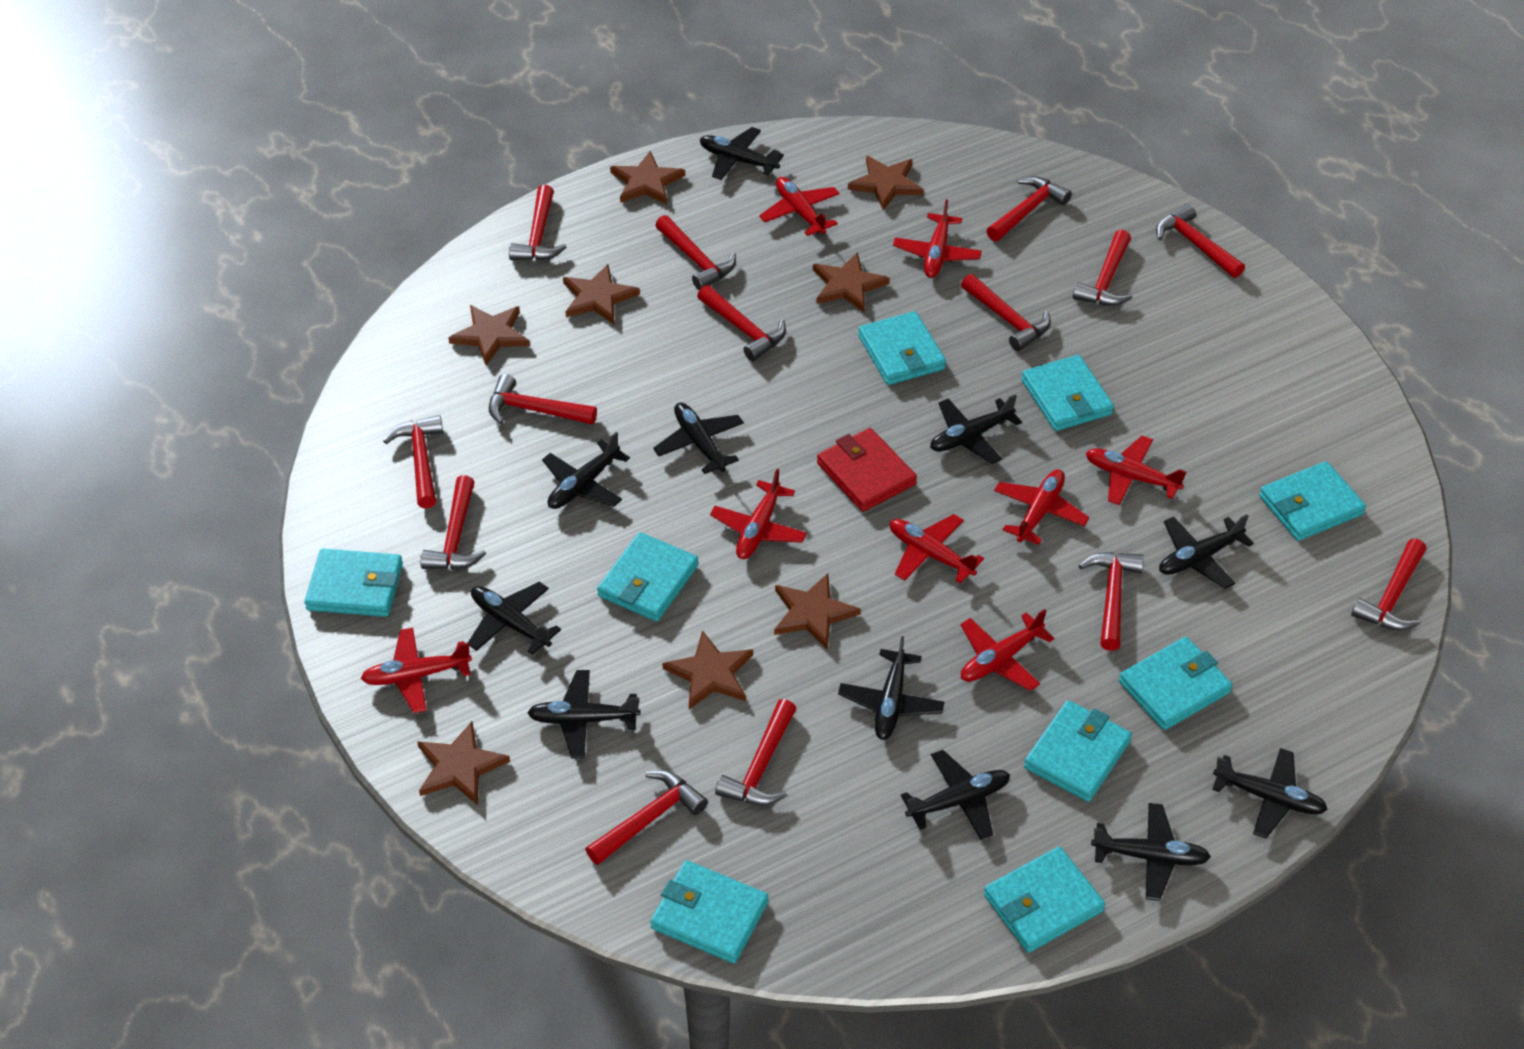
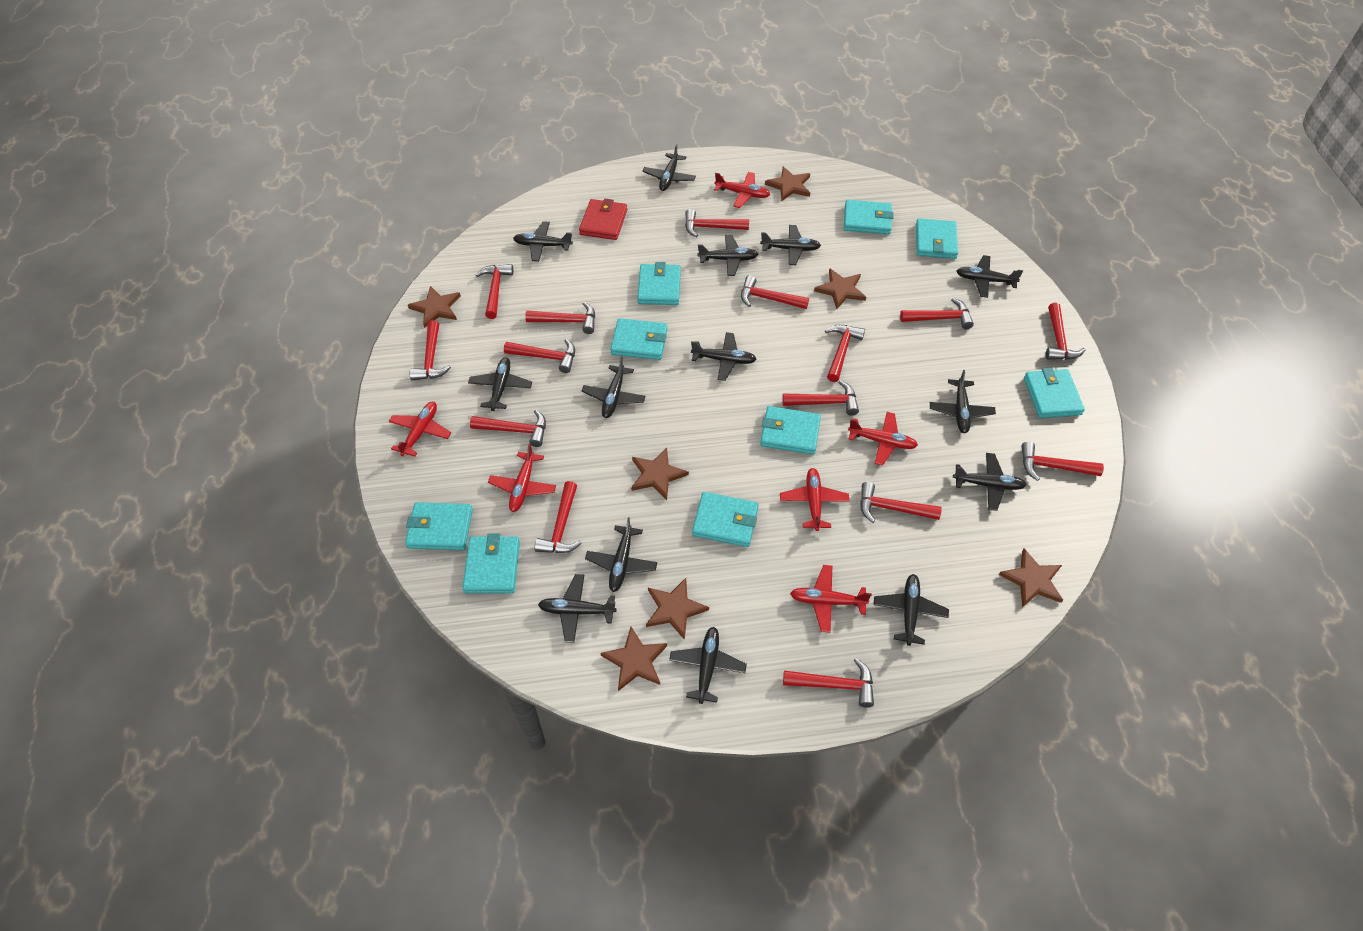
black plane: 11 -> 14
brown star: 8 -> 7
red hammer: 14 -> 15
red plane: 8 -> 6

